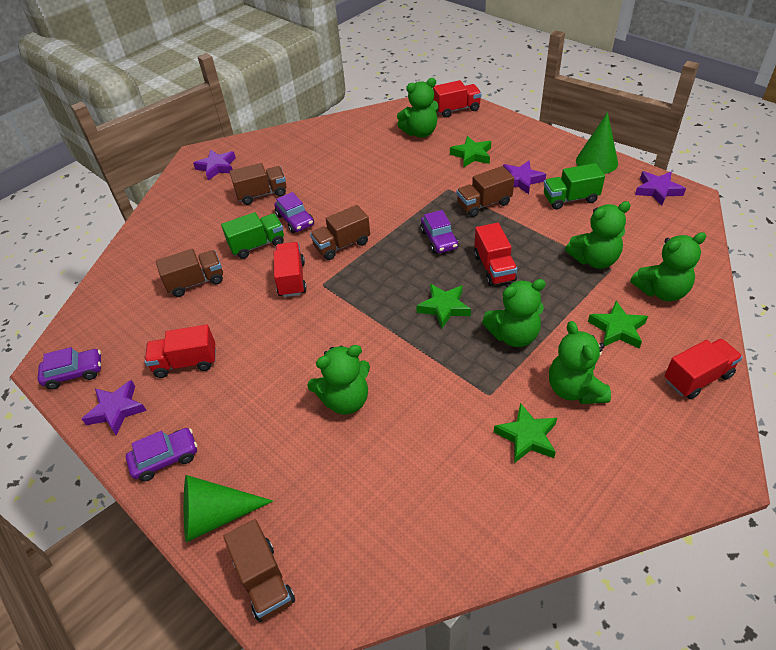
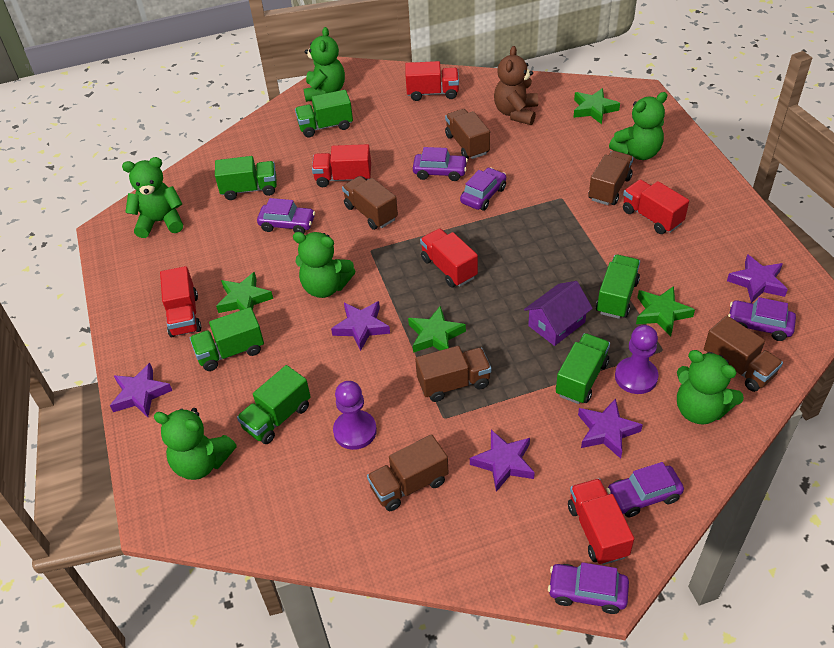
brown teddy bear: 0 -> 1
brown truck: 5 -> 6
green cone: 2 -> 0
green truck: 2 -> 6
purple car: 4 -> 6
purple house: 0 -> 1
purple pawn: 0 -> 2
purple star: 4 -> 5
red truck: 5 -> 6

